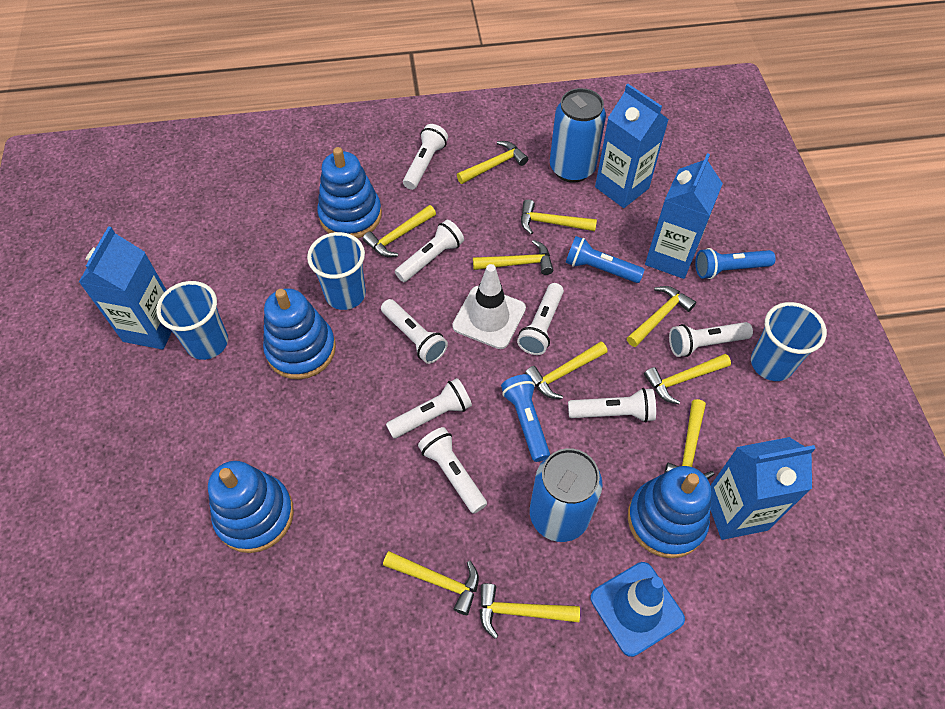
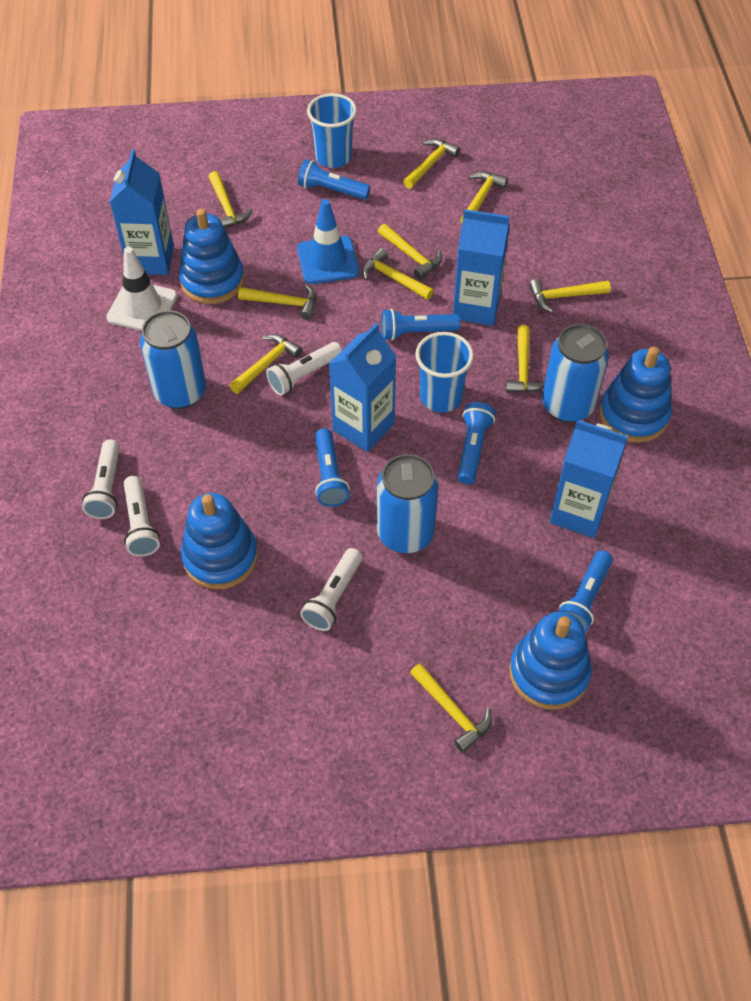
blue can: 2 -> 3
blue cup: 3 -> 2
blue flashlight: 3 -> 5
white flashlight: 8 -> 4

